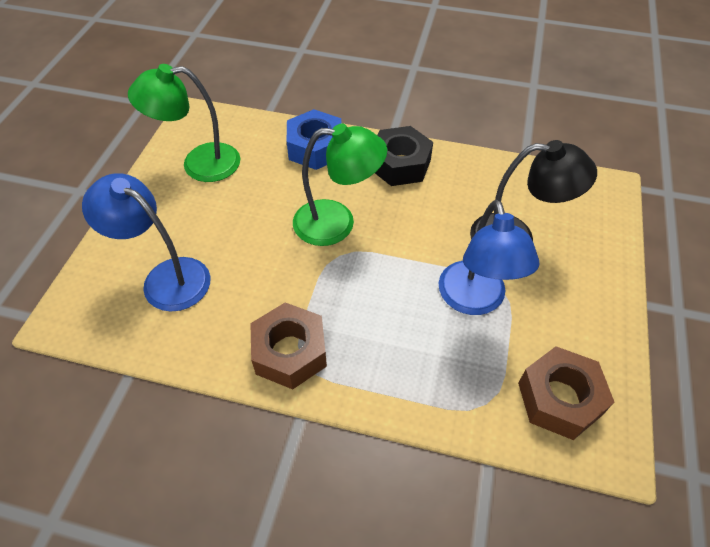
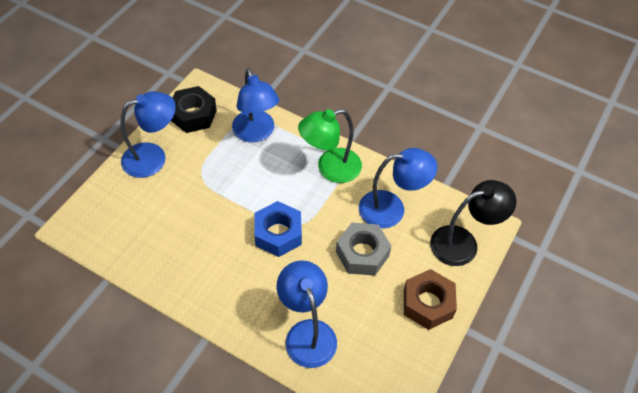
blue lamp: 2 -> 4
brown nut: 2 -> 1
green lamp: 2 -> 1
grey nut: 0 -> 1

